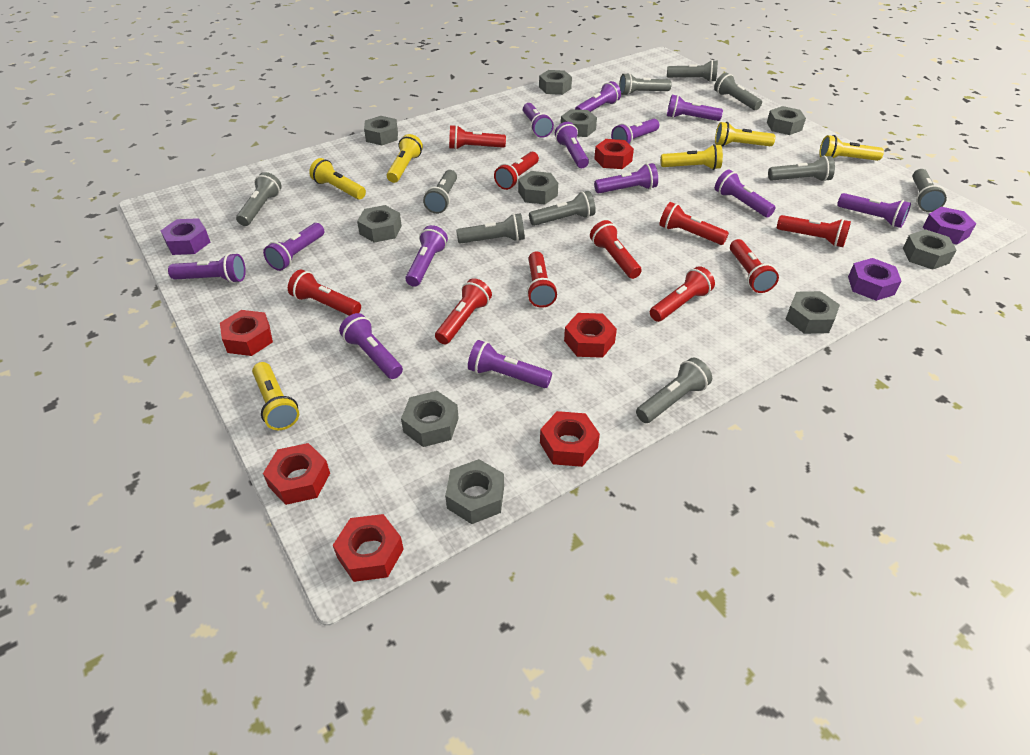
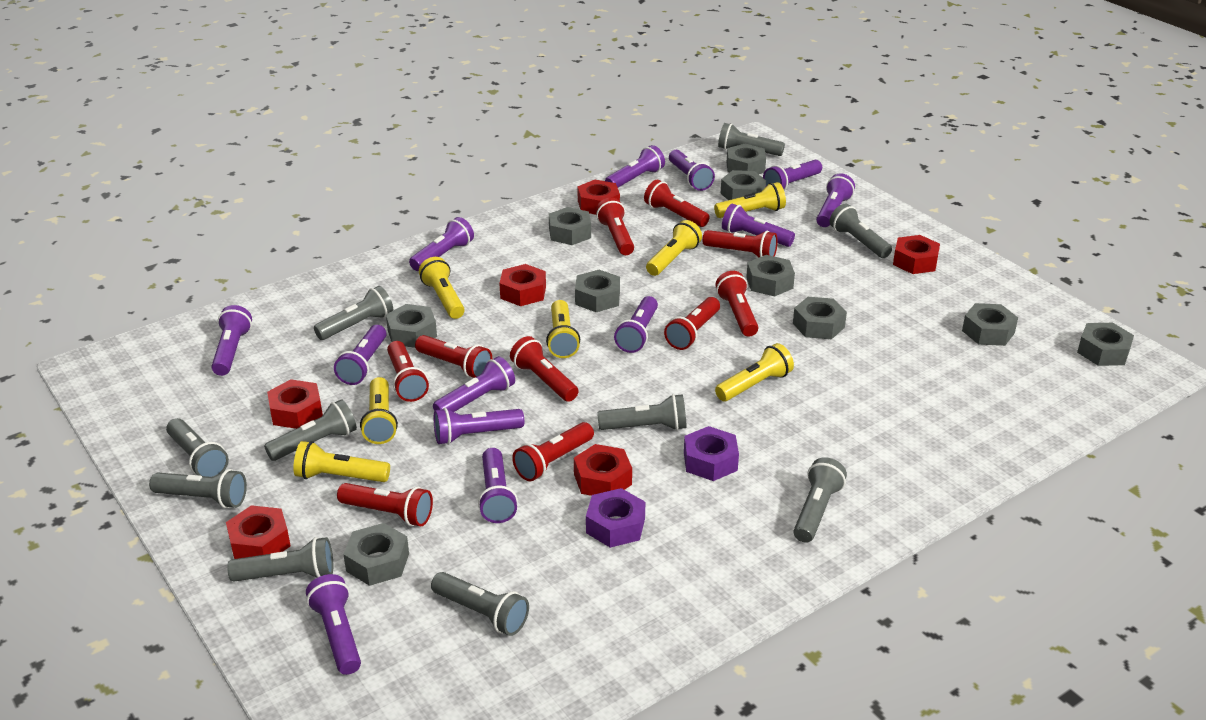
purple nut: 3 -> 2
yellow flashlight: 6 -> 7

